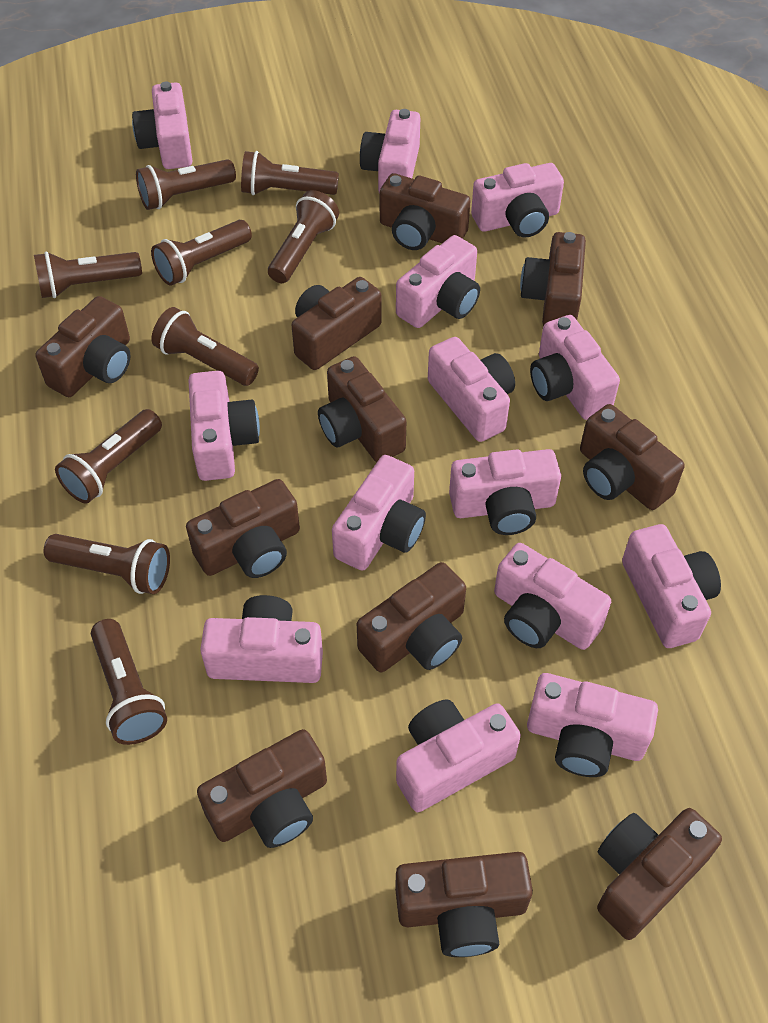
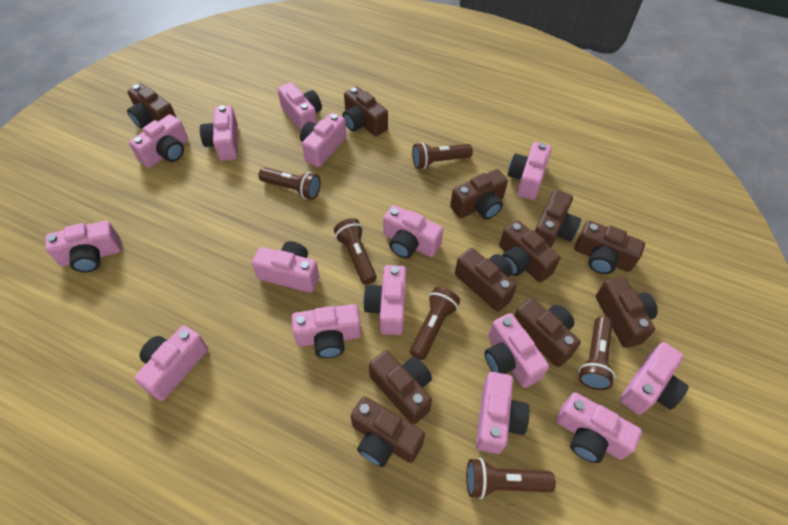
brown flashlight: 9 -> 6
pink camera: 14 -> 15

